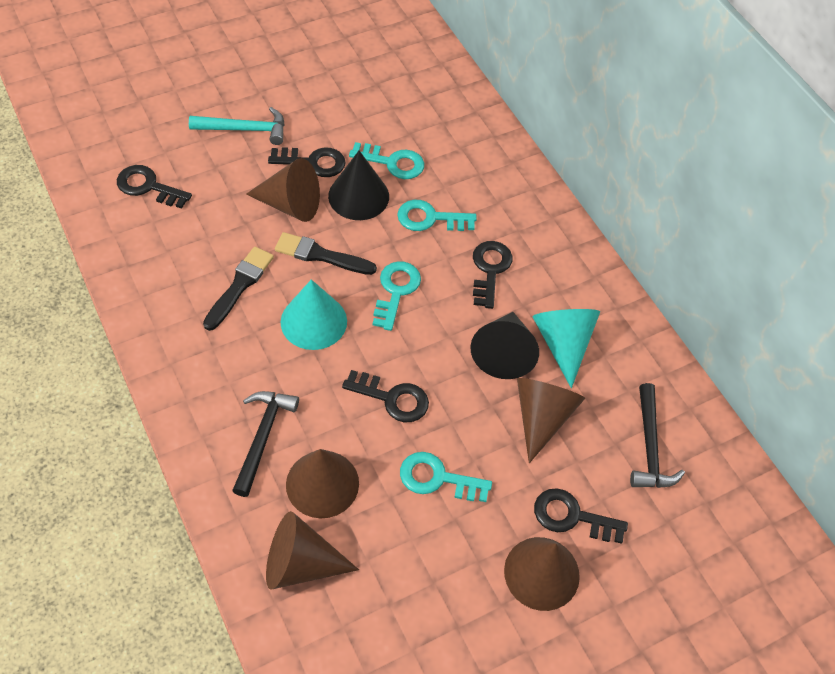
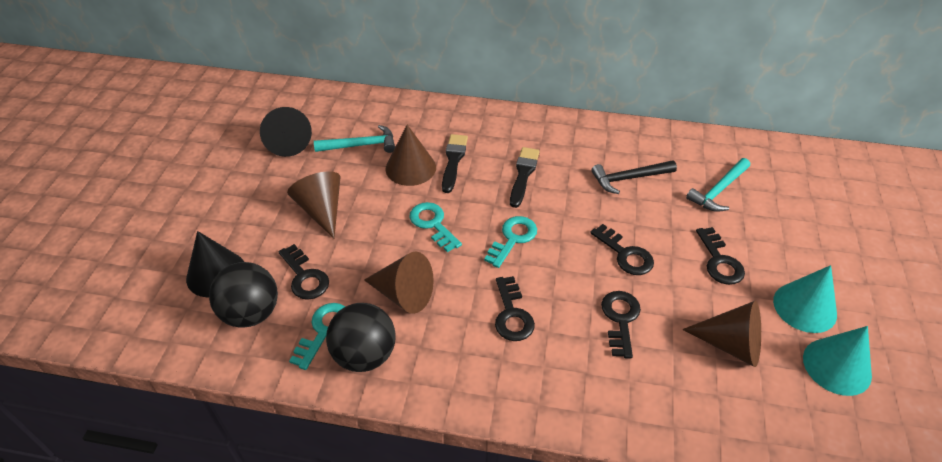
black ball: 0 -> 2
black hammer: 2 -> 1
brown cone: 5 -> 4
turquoise hammer: 1 -> 2
turquoise key: 4 -> 3

